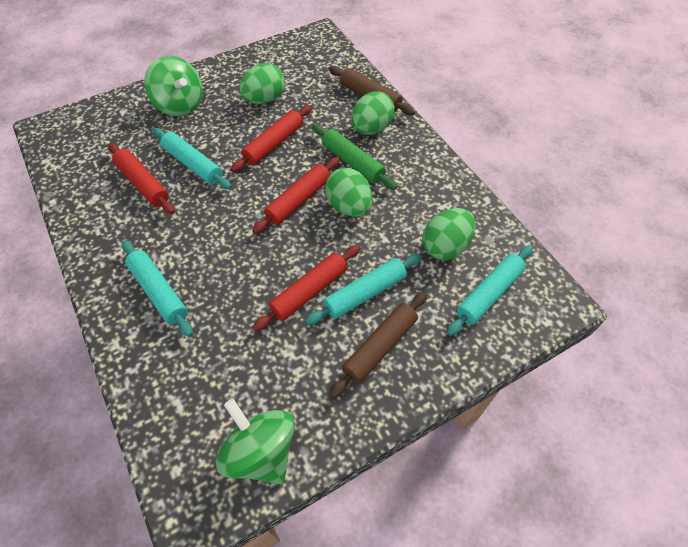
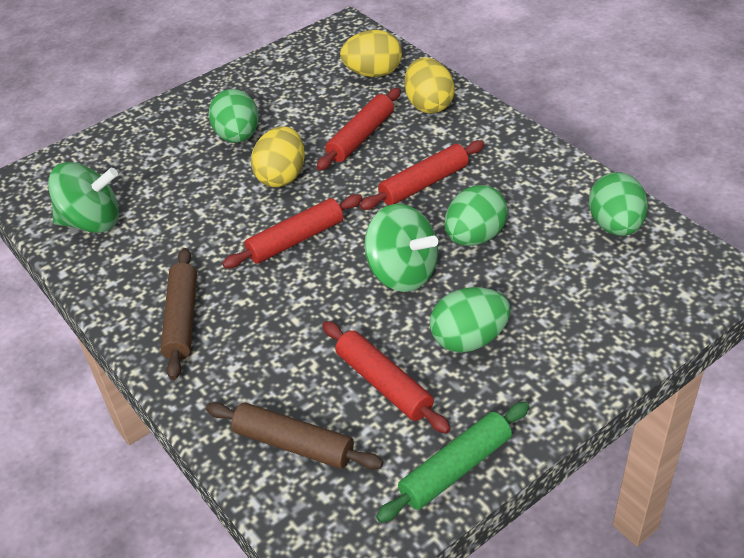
turquoise rolling pin: 4 -> 0
yellow egg: 0 -> 3

